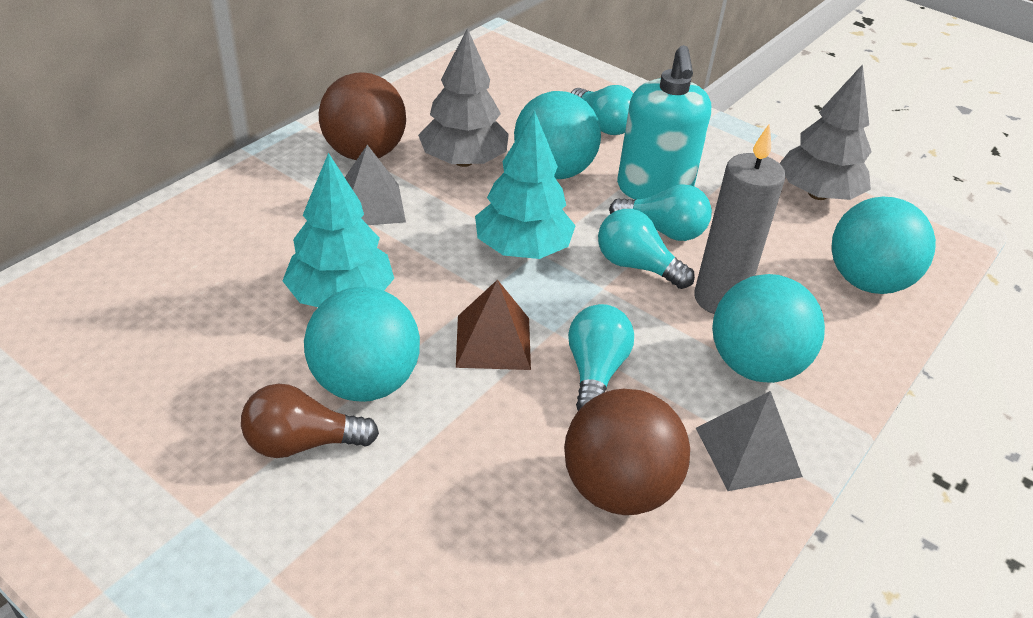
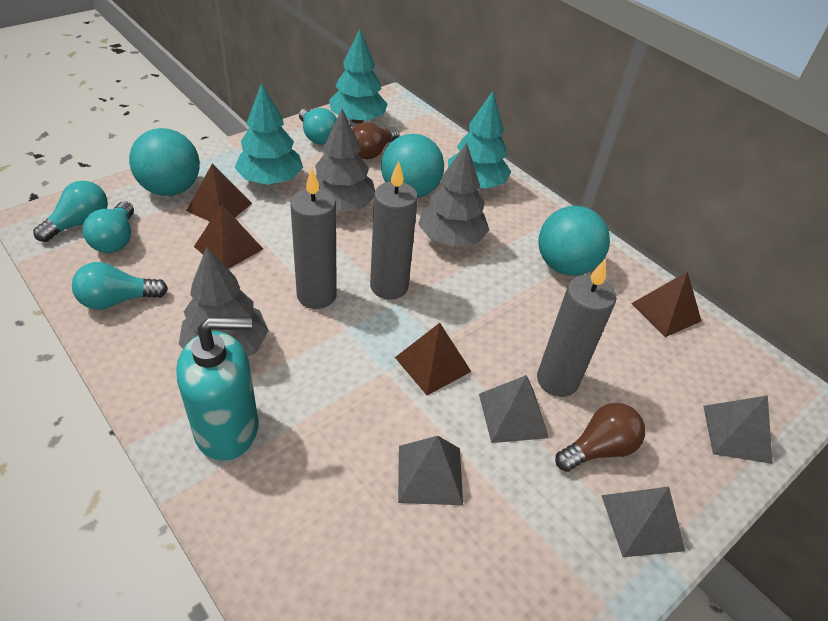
brown ball: 2 -> 0
brown light bulb: 1 -> 2
brown pyramid: 1 -> 4
grey candle: 1 -> 3
grey pyramid: 2 -> 4
grey tree: 2 -> 3
turquoise ball: 4 -> 3
turquoise tree: 2 -> 3

